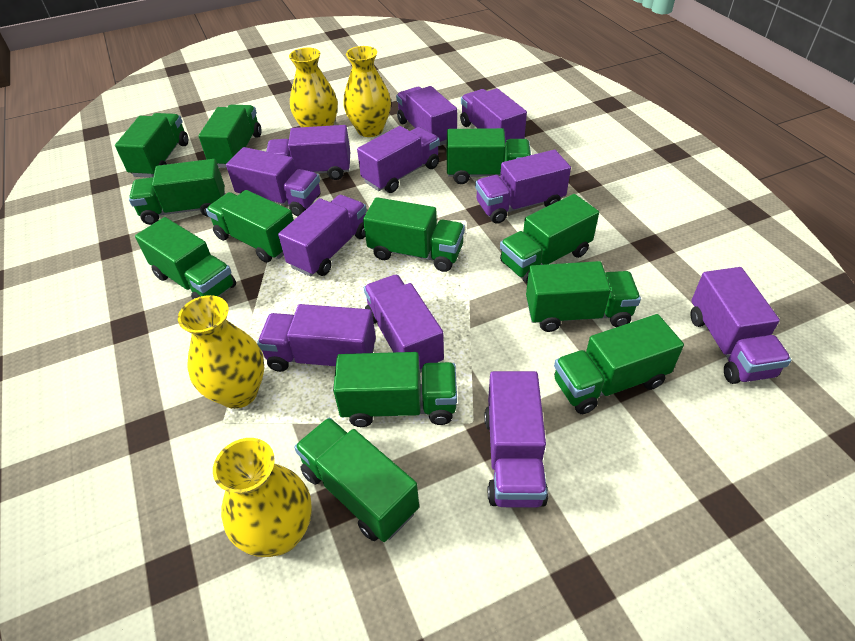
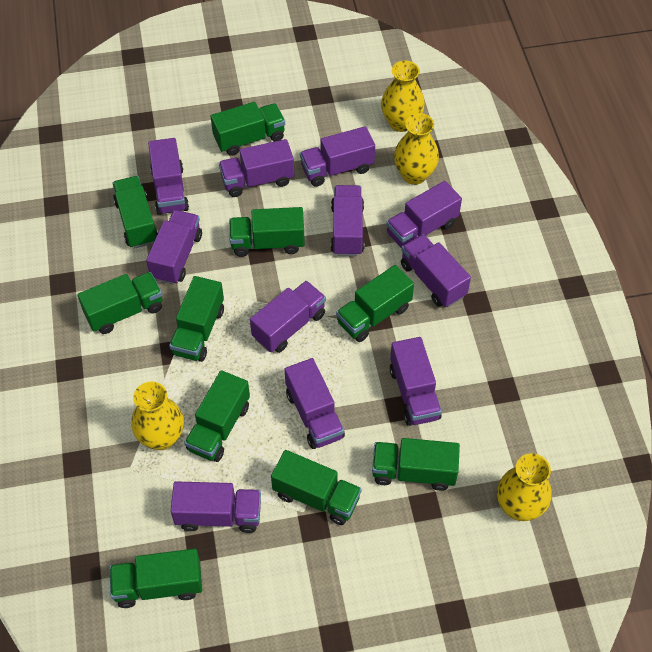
green truck: 12 -> 10

